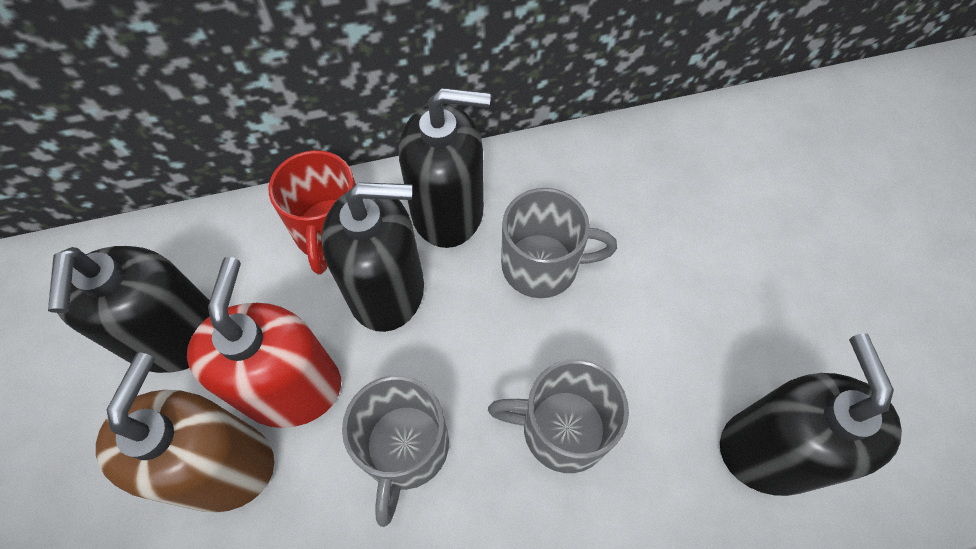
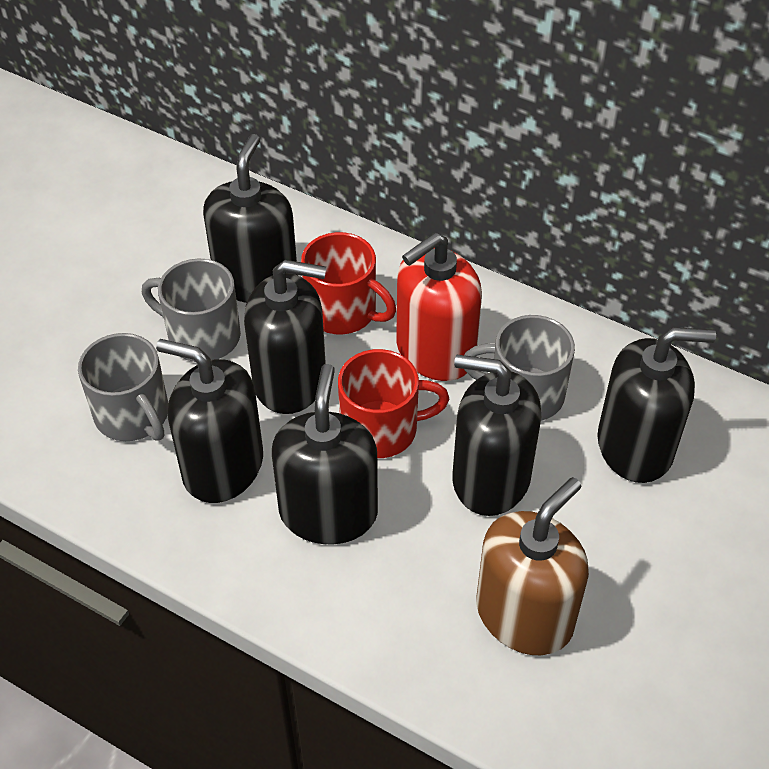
black soap dispenser: 4 -> 6
red mug: 1 -> 2

